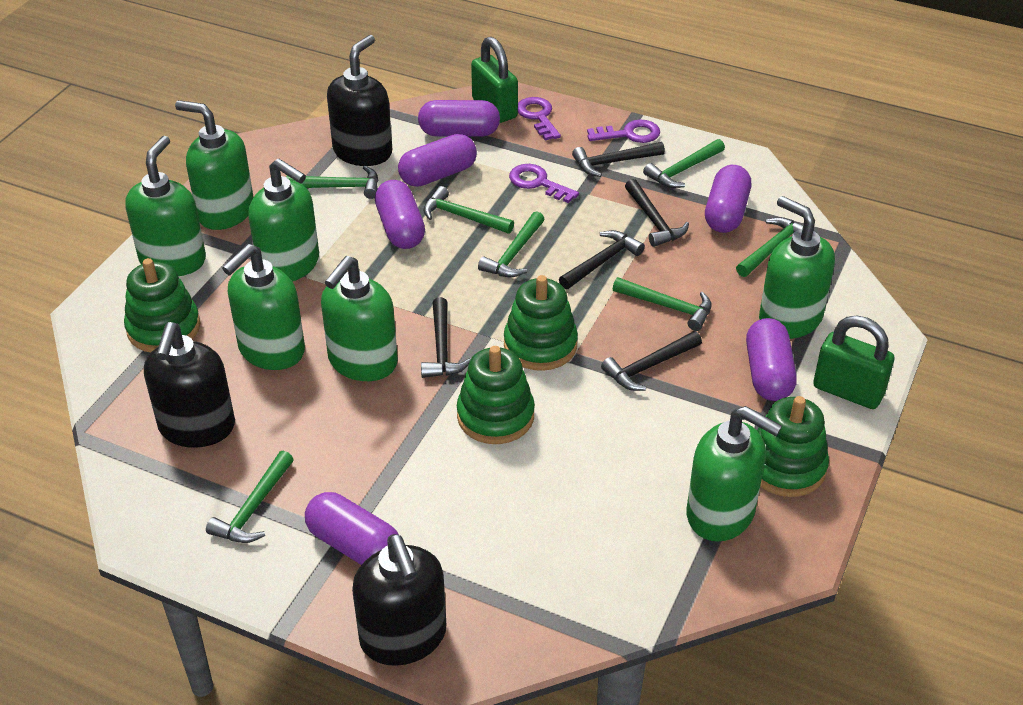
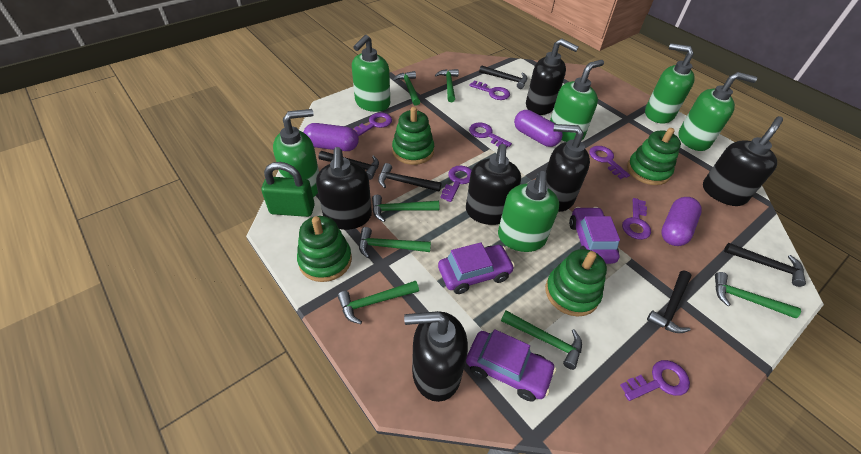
black soap dispenser: 3 -> 6
green padlock: 2 -> 1
green soap dispenser: 7 -> 6
purple capsule: 6 -> 3
purple car: 0 -> 3
purple key: 3 -> 7

